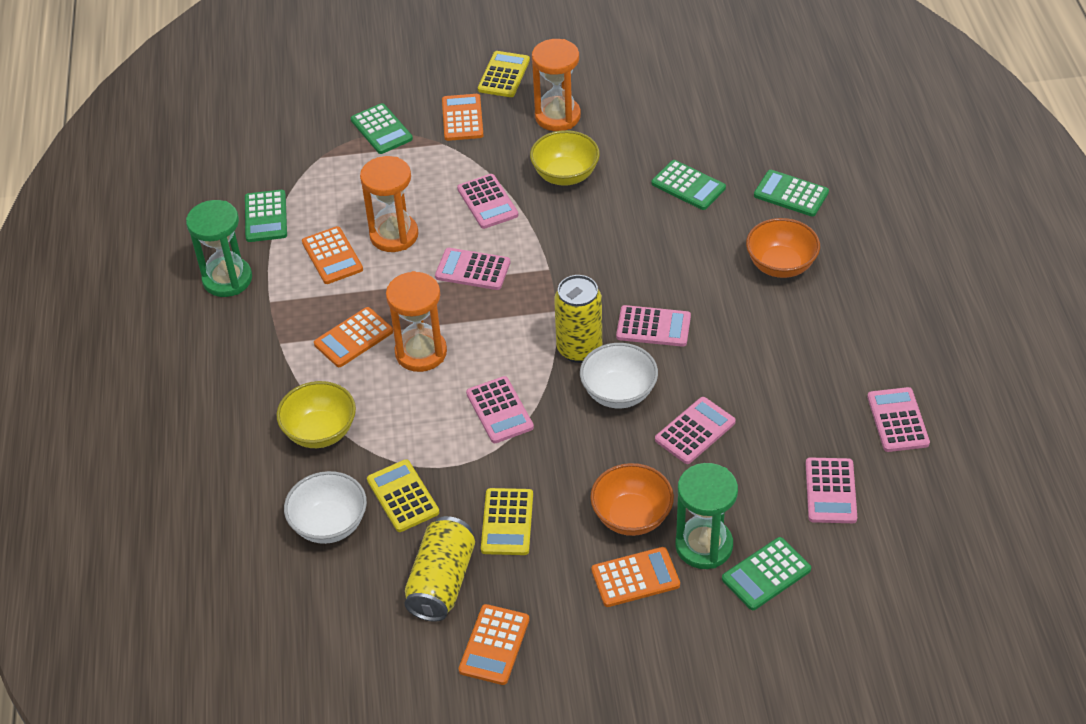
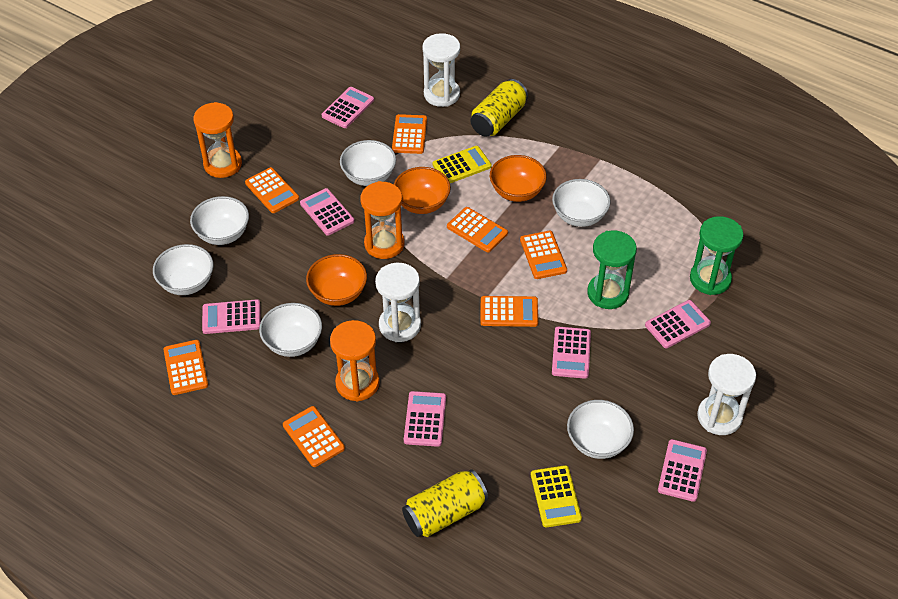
green calculator: 5 -> 0
orange bowl: 2 -> 3
orange calculator: 5 -> 7
white bowl: 2 -> 6
white hourglass: 0 -> 3
yellow bowl: 2 -> 0
yellow calculator: 3 -> 2

